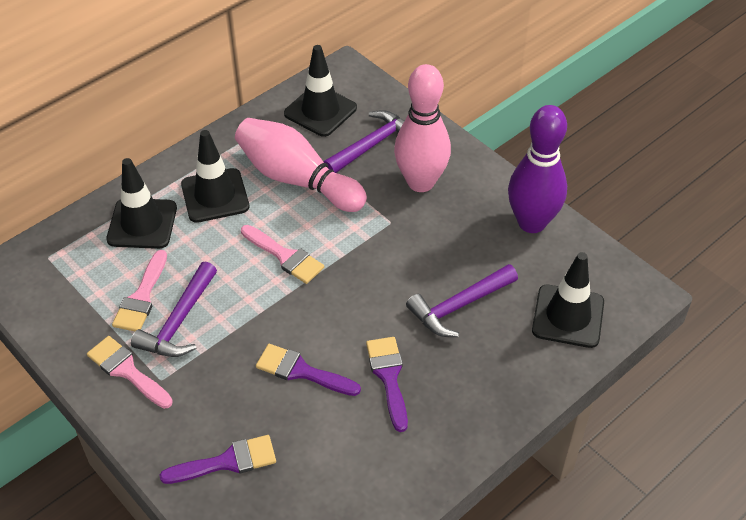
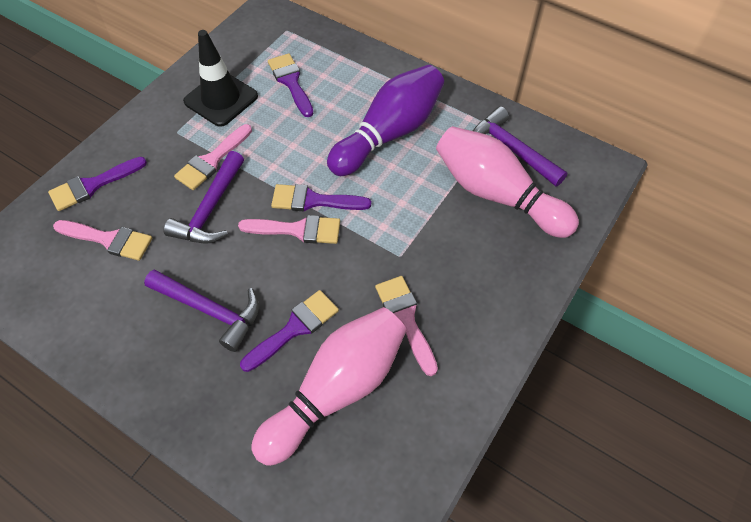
black traffic cone: 4 -> 1
pink brush: 3 -> 4
purple brush: 3 -> 4

